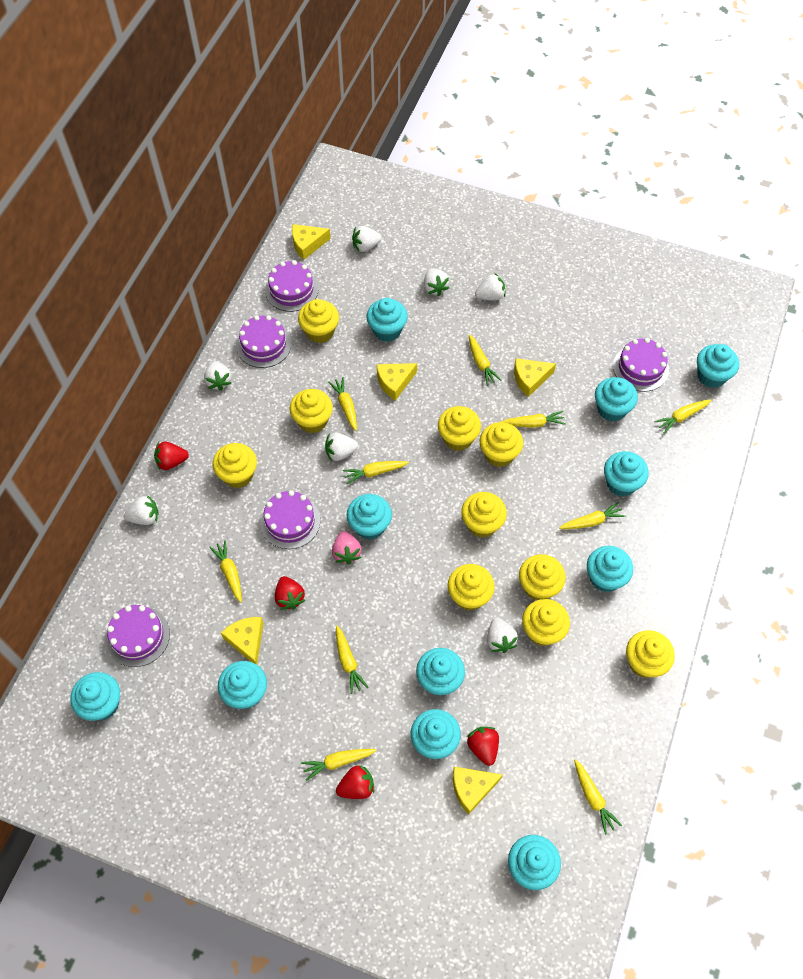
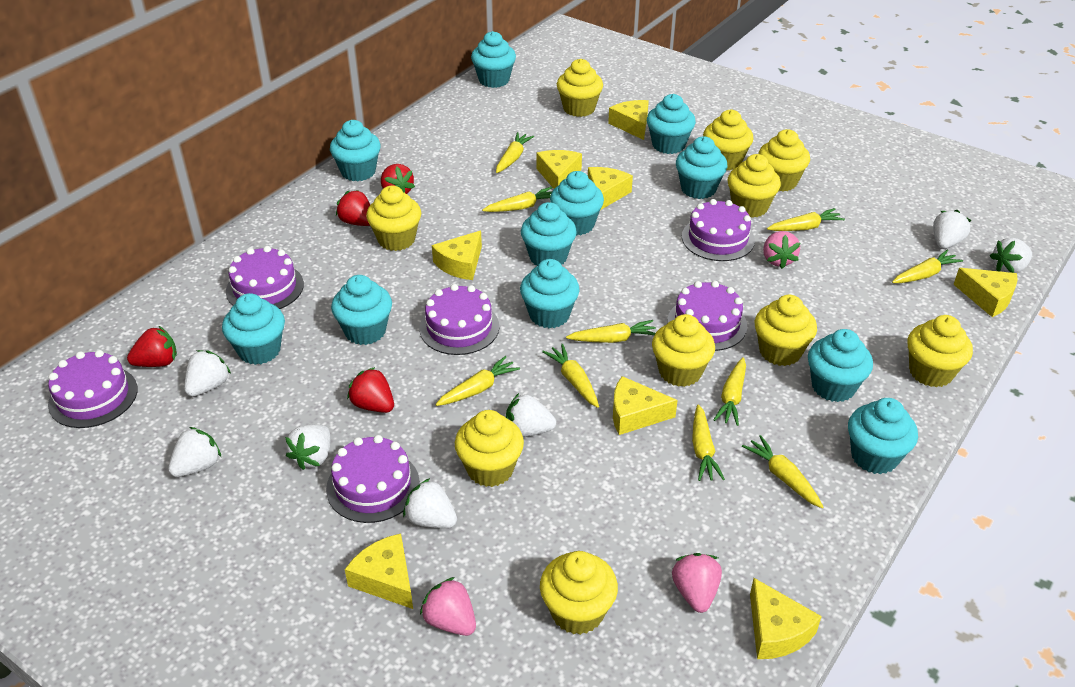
pink strawberry: 1 -> 3
purple cake: 5 -> 6
yellow cheese: 5 -> 8

